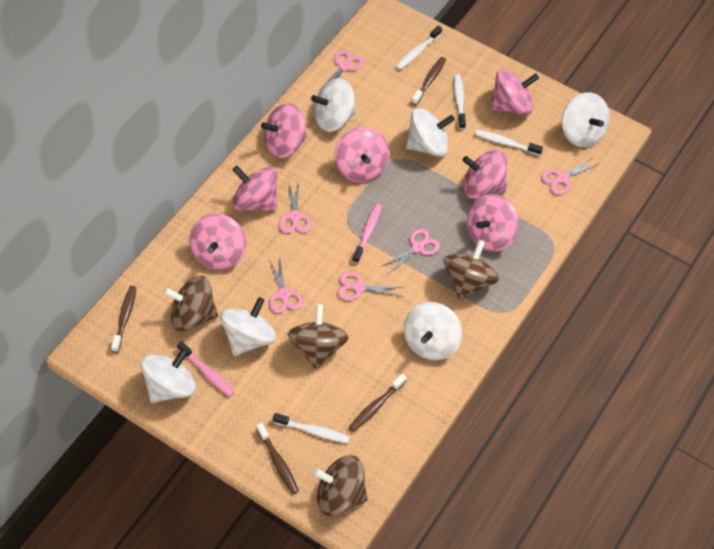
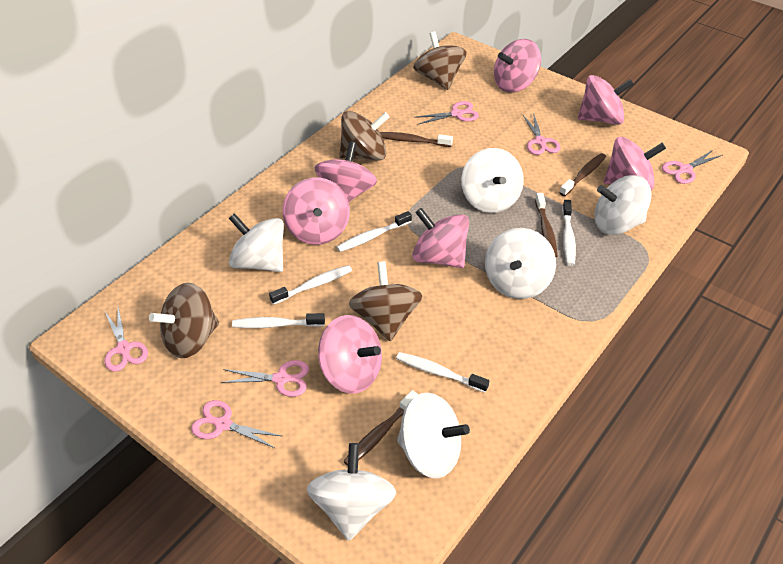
pink toothbrush: 2 -> 0
white toothbrush: 4 -> 5

